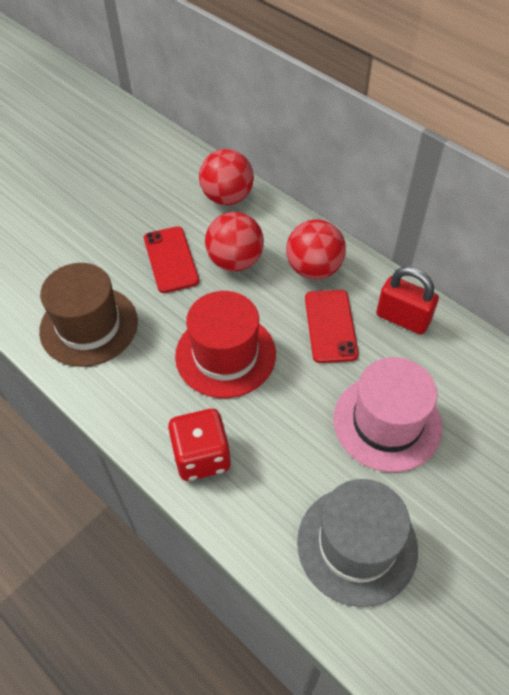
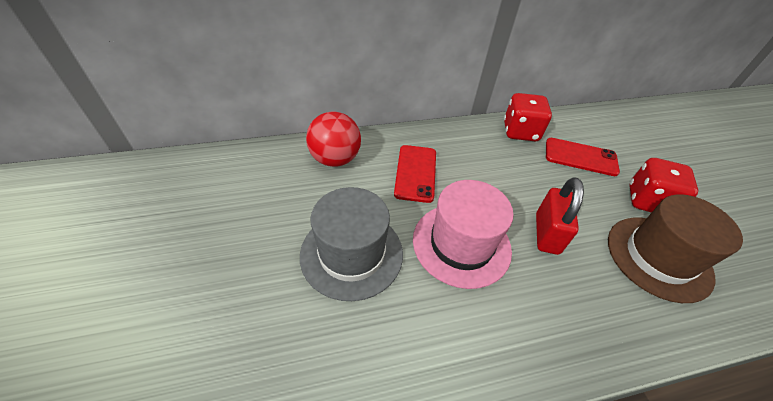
red ball: 3 -> 1
red dice: 1 -> 2
red hat: 1 -> 0

